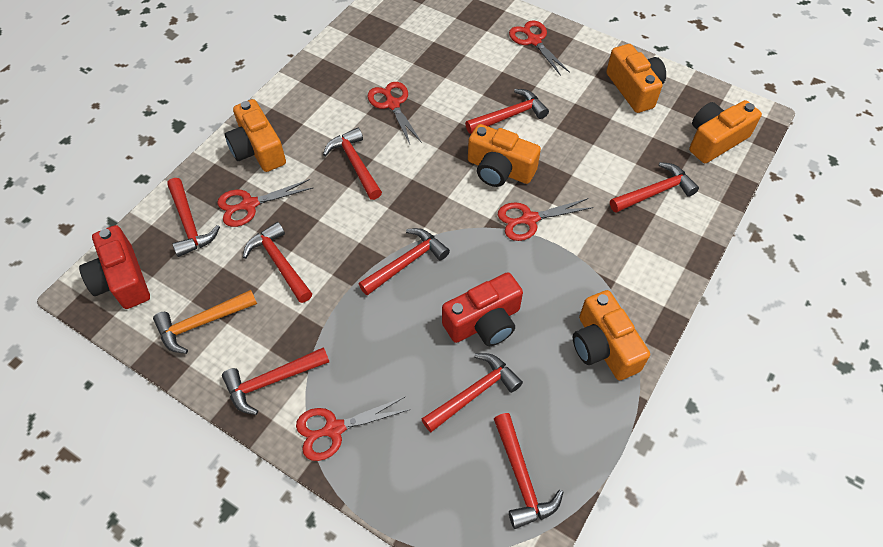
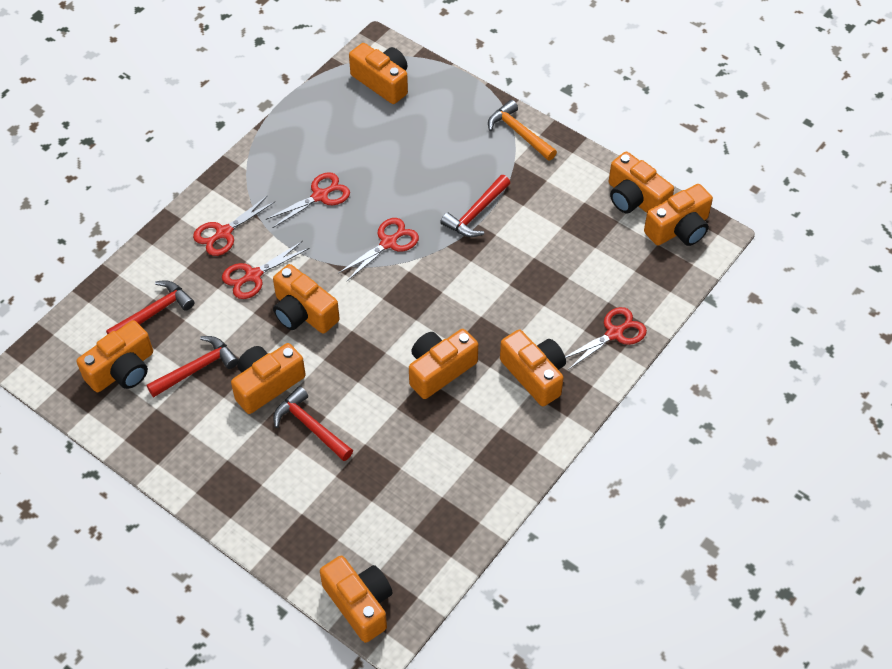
orange camera: 5 -> 9
red camera: 2 -> 0
red hammer: 9 -> 4

